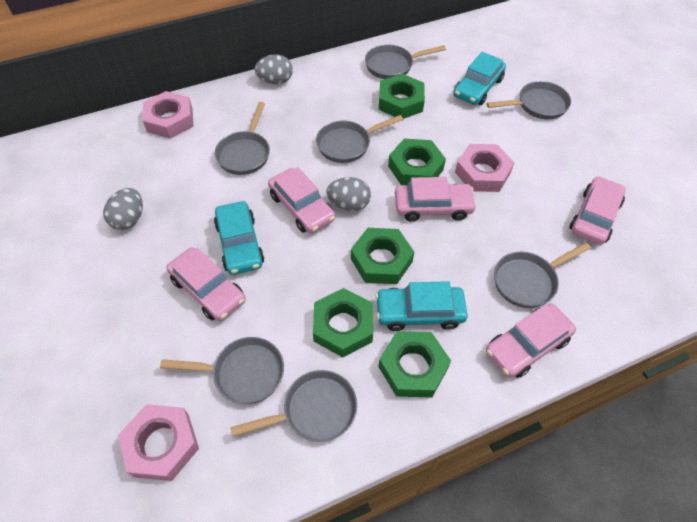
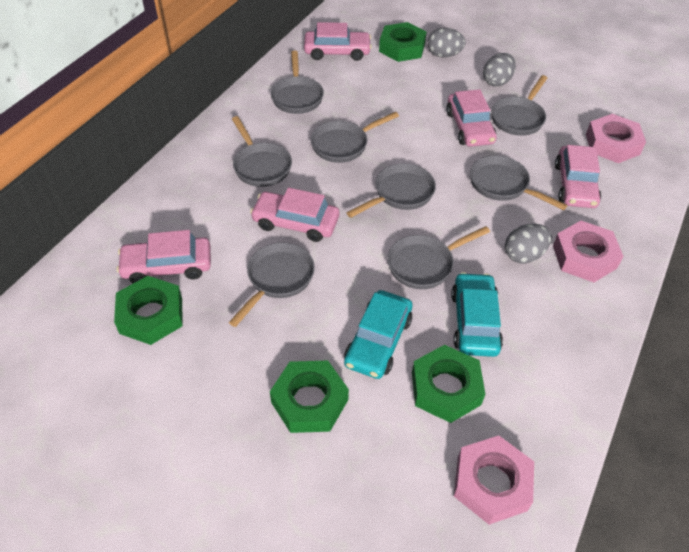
green nut: 5 -> 4
grey pan: 7 -> 8
turquoise car: 3 -> 2

